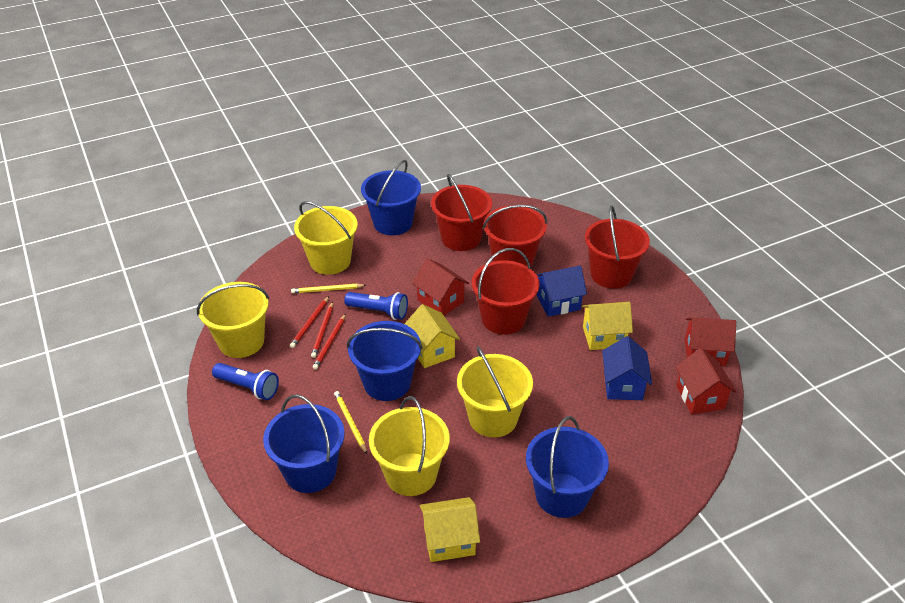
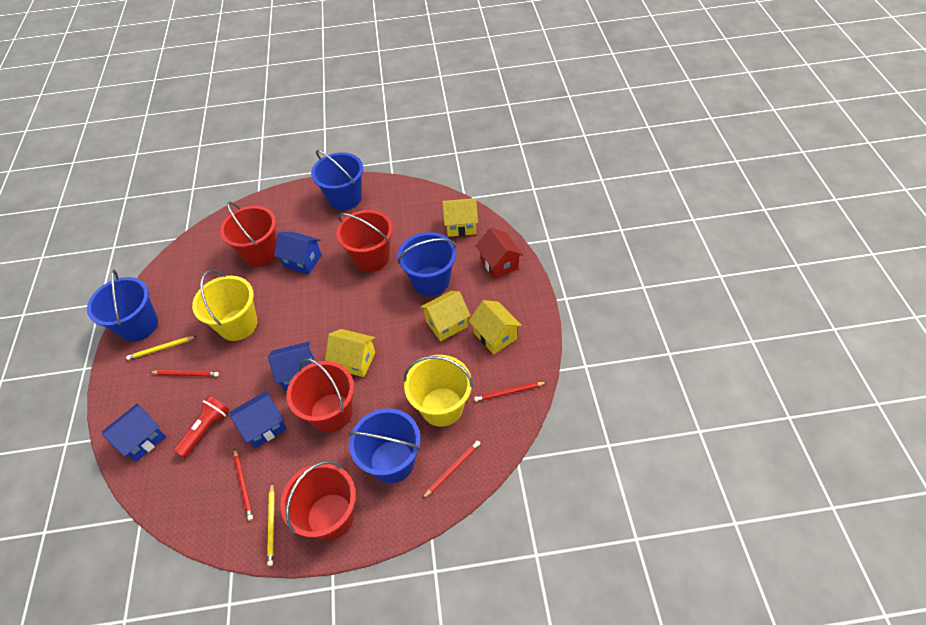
blue flashlight: 2 -> 0
blue house: 2 -> 4
red flashlight: 0 -> 1
red house: 3 -> 1
red pencil: 3 -> 4
yellow bucket: 4 -> 2
yellow house: 3 -> 4

